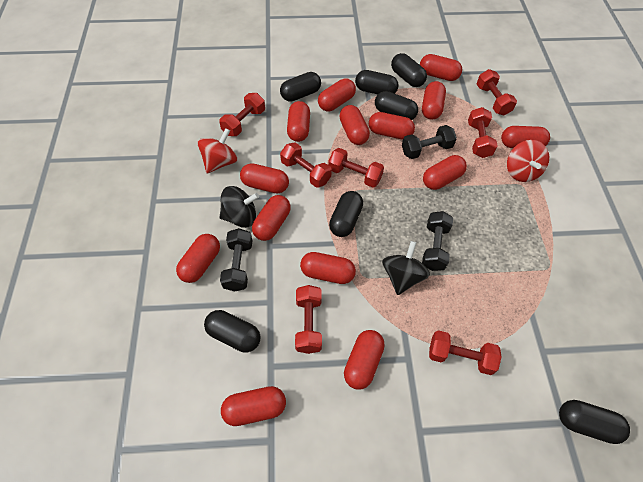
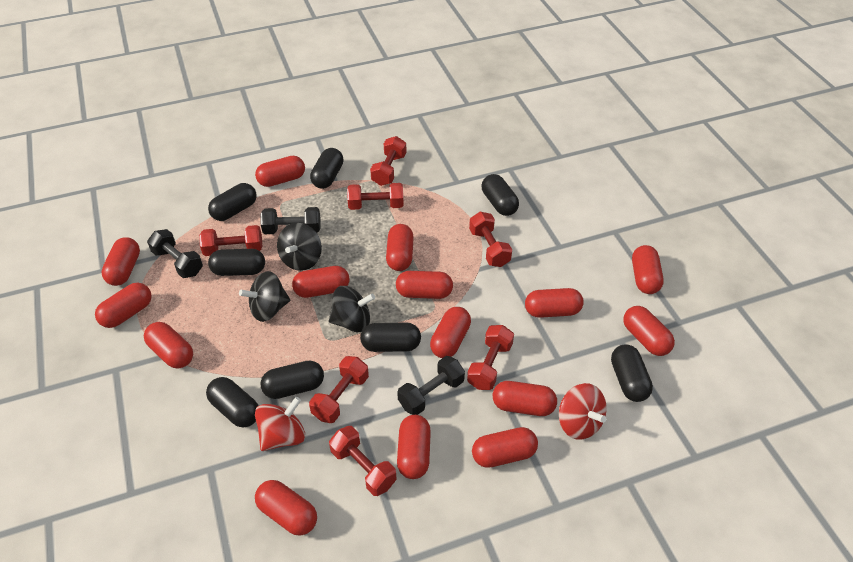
black capsule: 7 -> 8
black spinning top: 2 -> 3
red capsule: 14 -> 15

